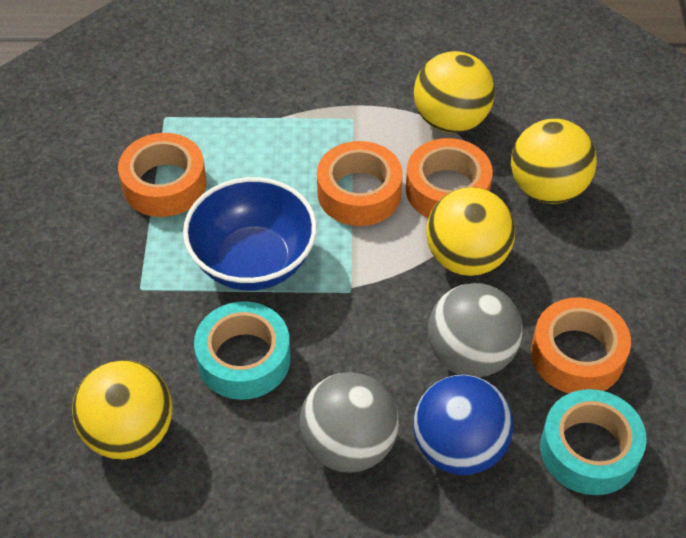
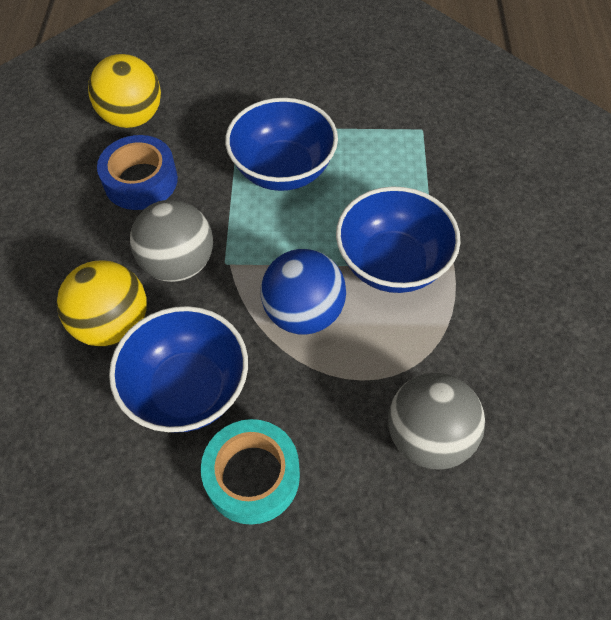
blue bowl: 1 -> 3
blue tape: 0 -> 1
orange tape: 4 -> 0
turquoise tape: 2 -> 1
yellow ball: 4 -> 2

